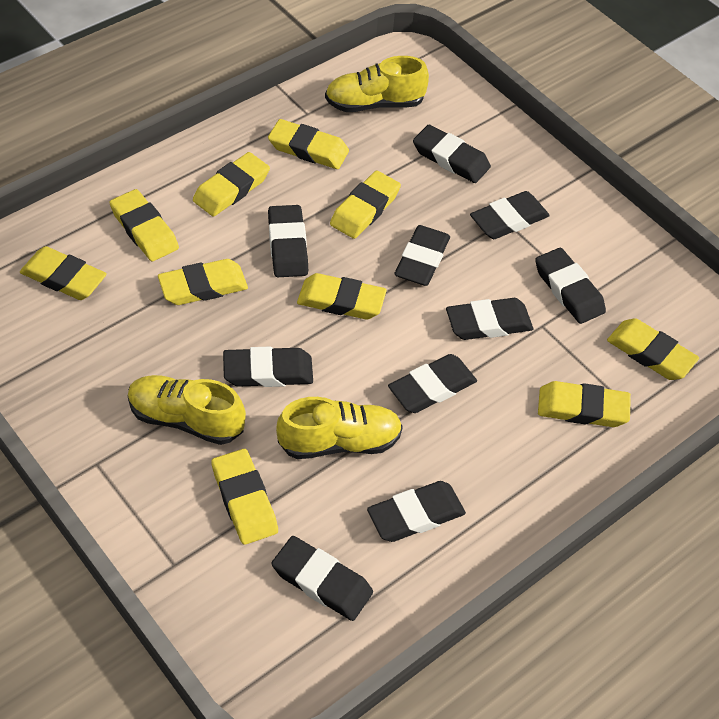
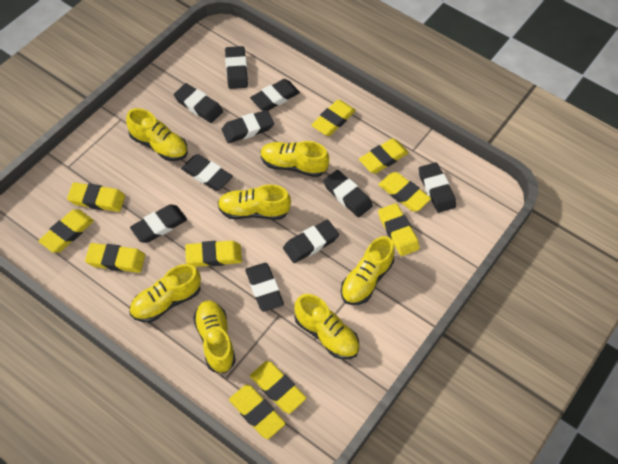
yellow shoe: 3 -> 7

